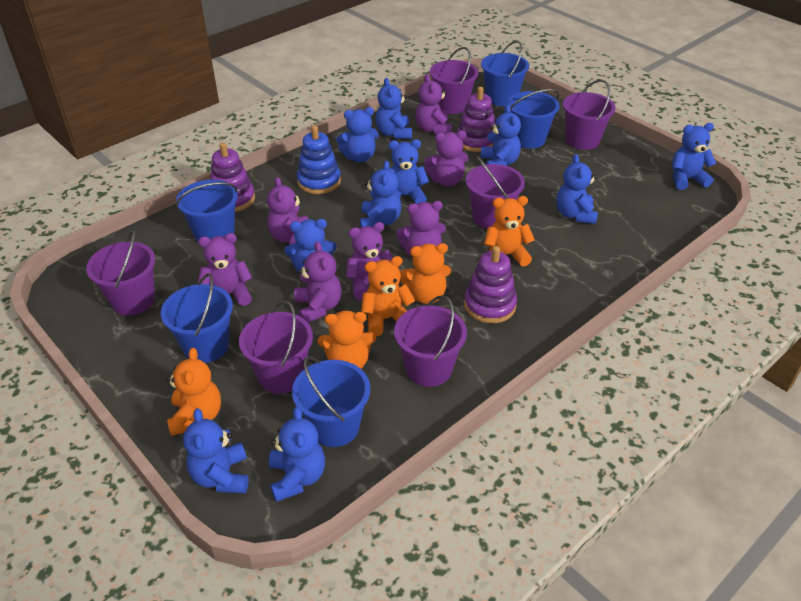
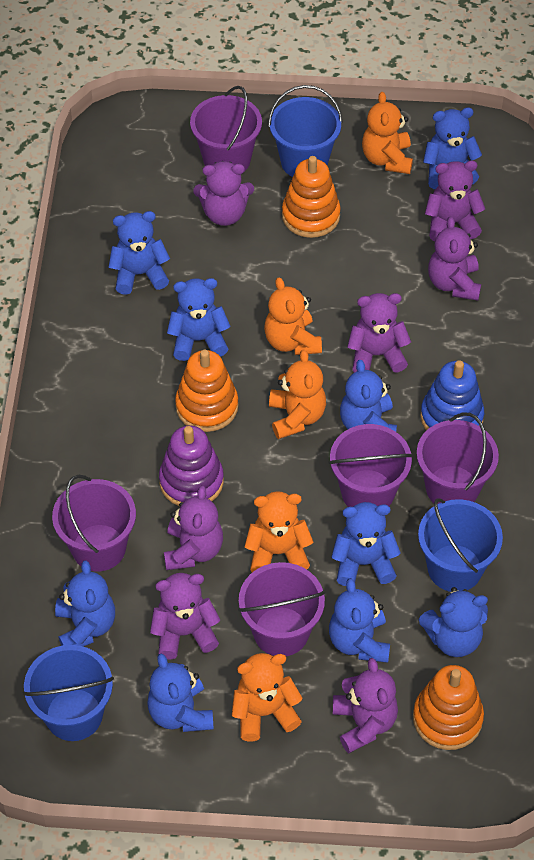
blue bucket: 5 -> 3
blue teddy bear: 10 -> 9
orange stacking toy: 0 -> 3
purple bucket: 6 -> 5
purple stacking toy: 3 -> 1

